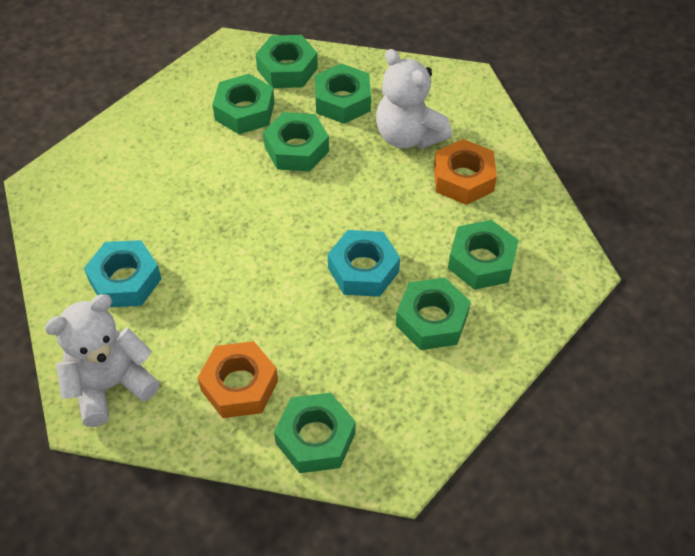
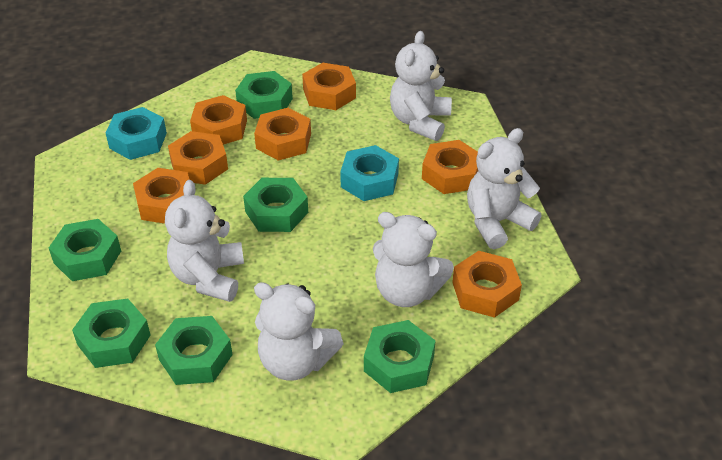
green nut: 7 -> 6
orange nut: 2 -> 7
white teddy bear: 2 -> 5

